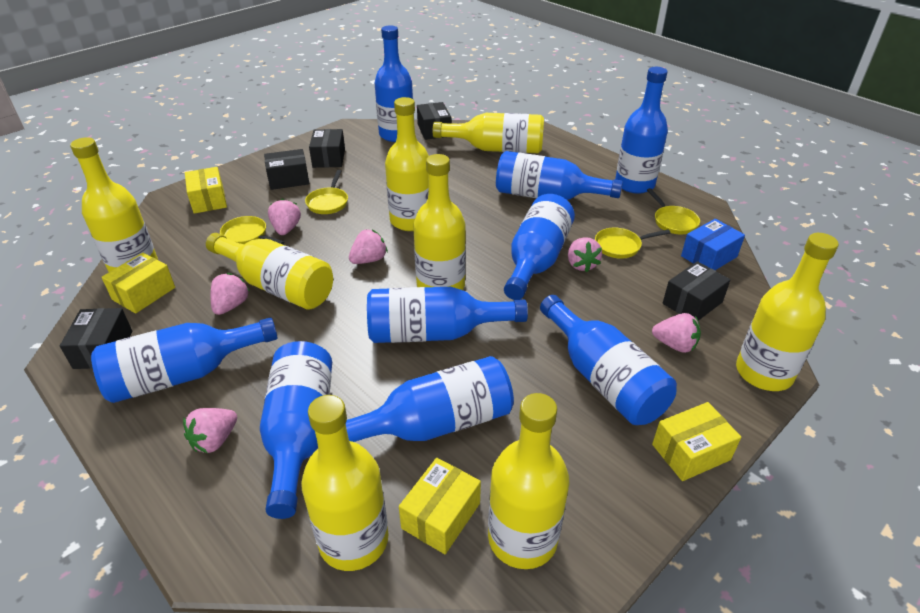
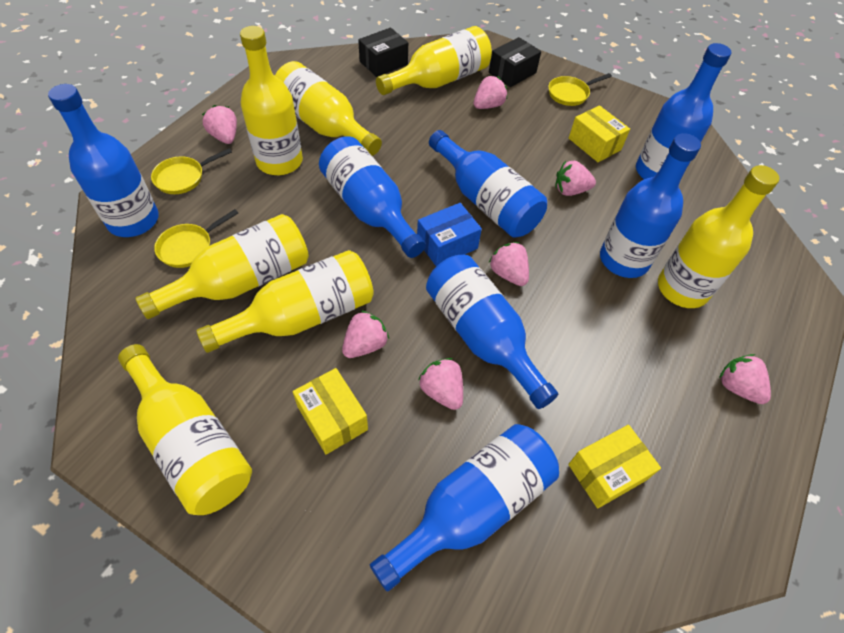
black box: 5 -> 2
blue bottle: 9 -> 7
pink strawberry: 6 -> 7
yellow bottle: 8 -> 7
yellow box: 4 -> 3
yellow pan: 4 -> 3

